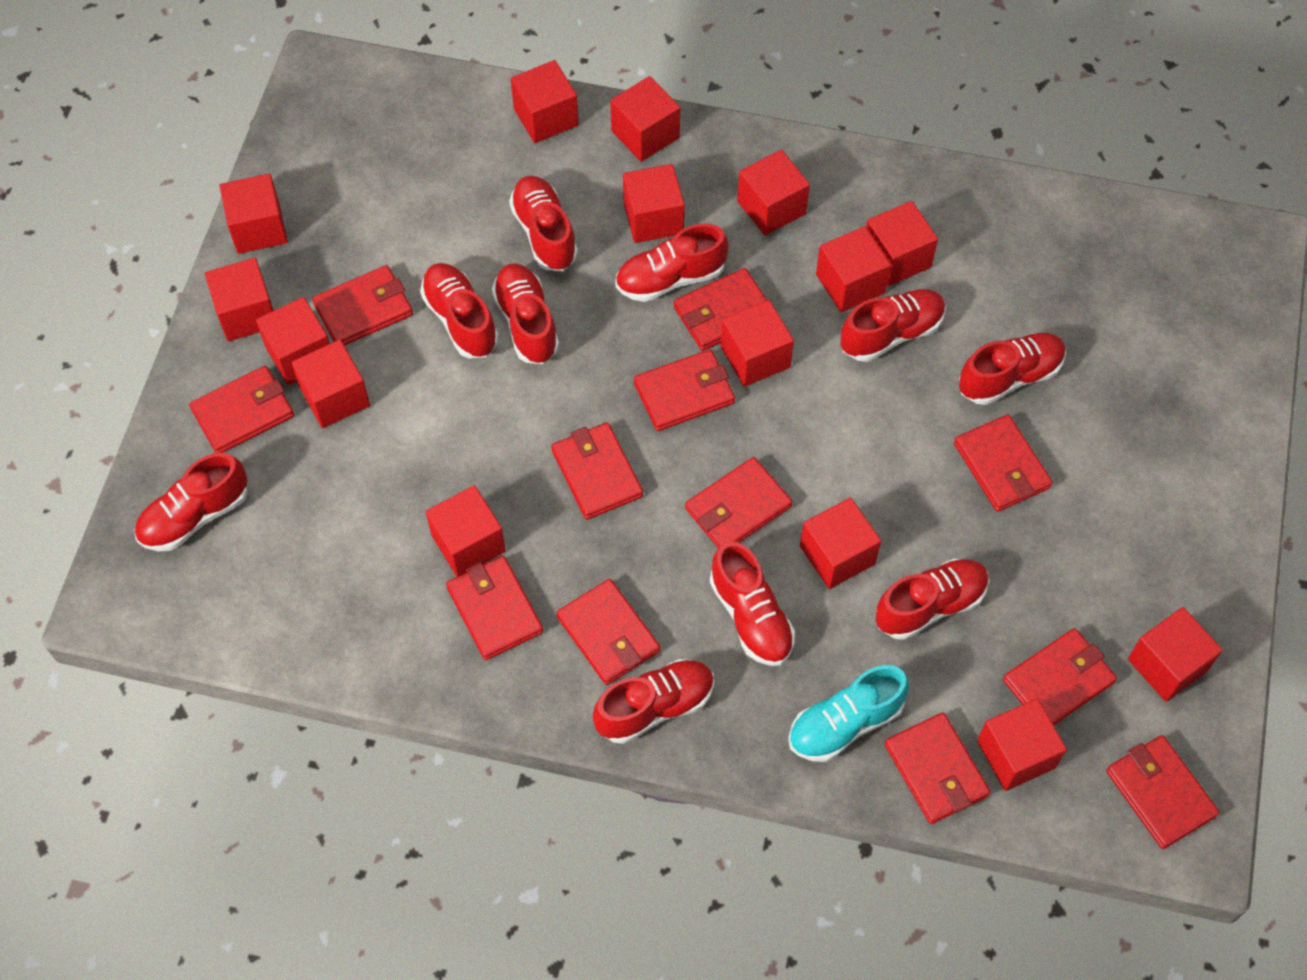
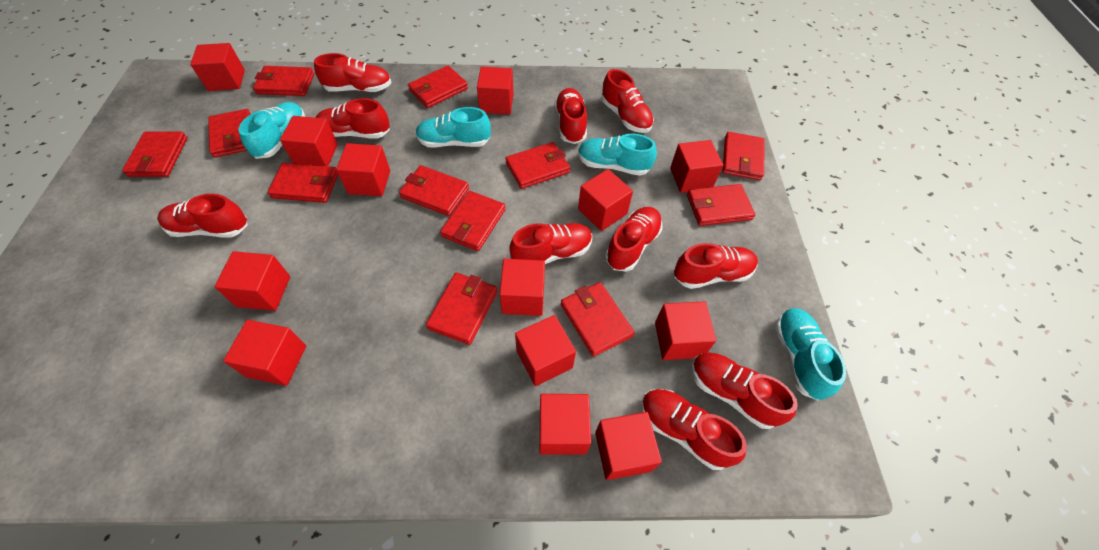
red cube: 15 -> 13
turquoise shoe: 1 -> 4

